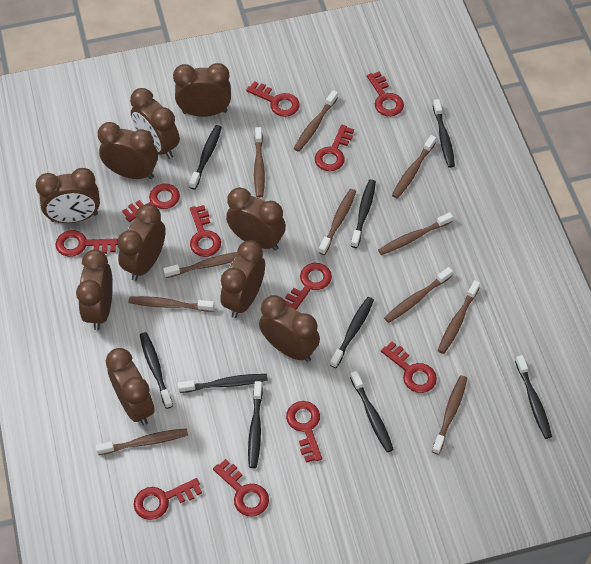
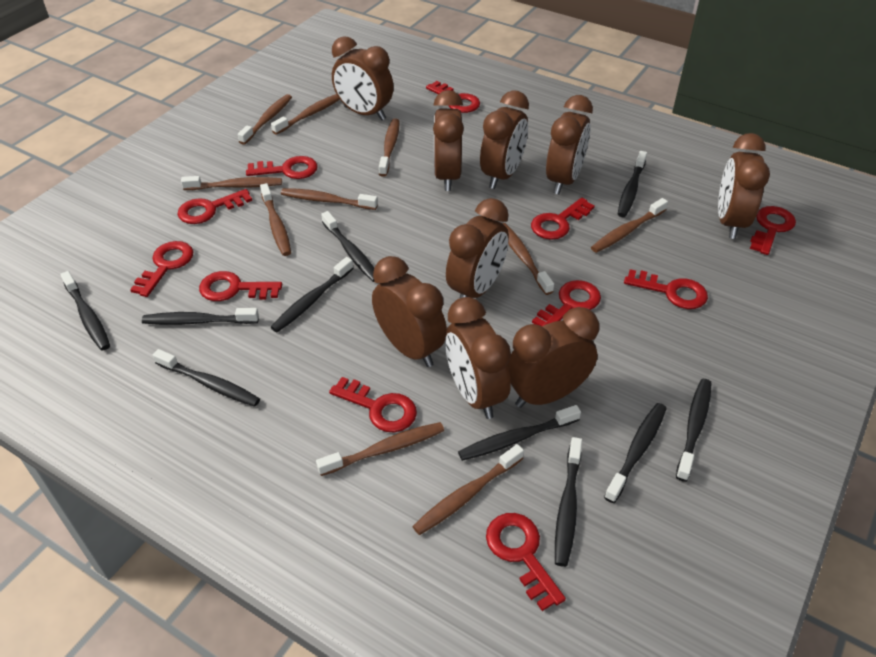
black toothbrush: 9 -> 10
brown clock: 10 -> 9
brown toothbrush: 11 -> 10

